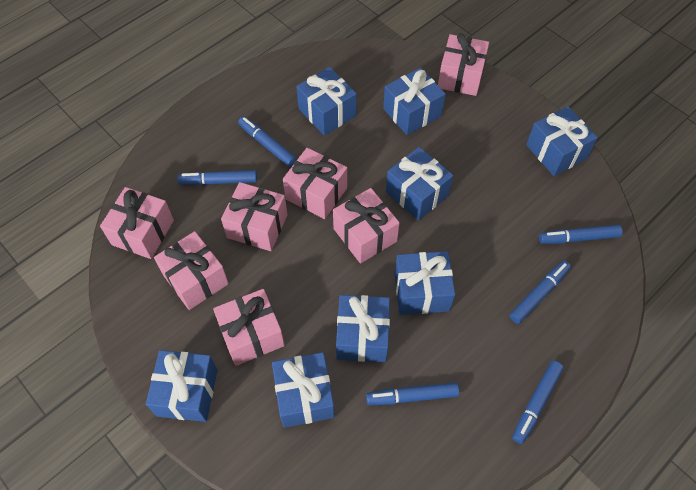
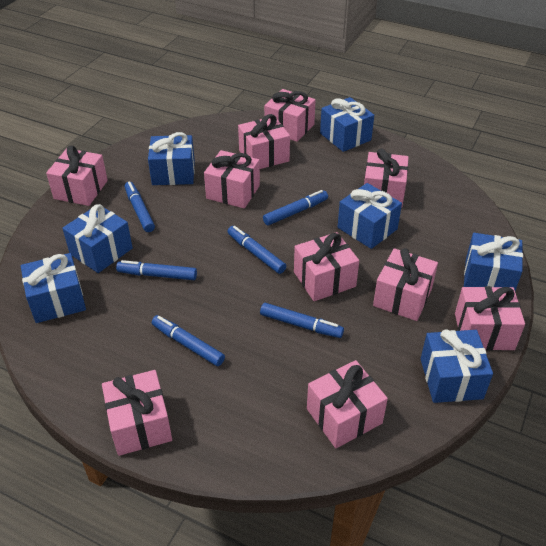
blue gift: 8 -> 7
pink gift: 7 -> 10

